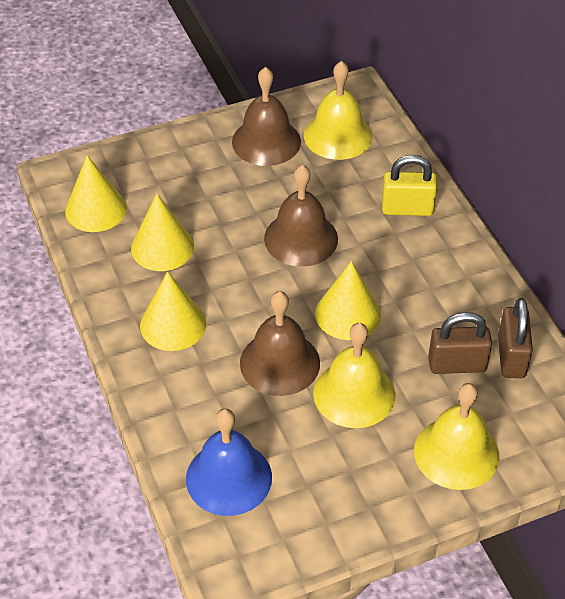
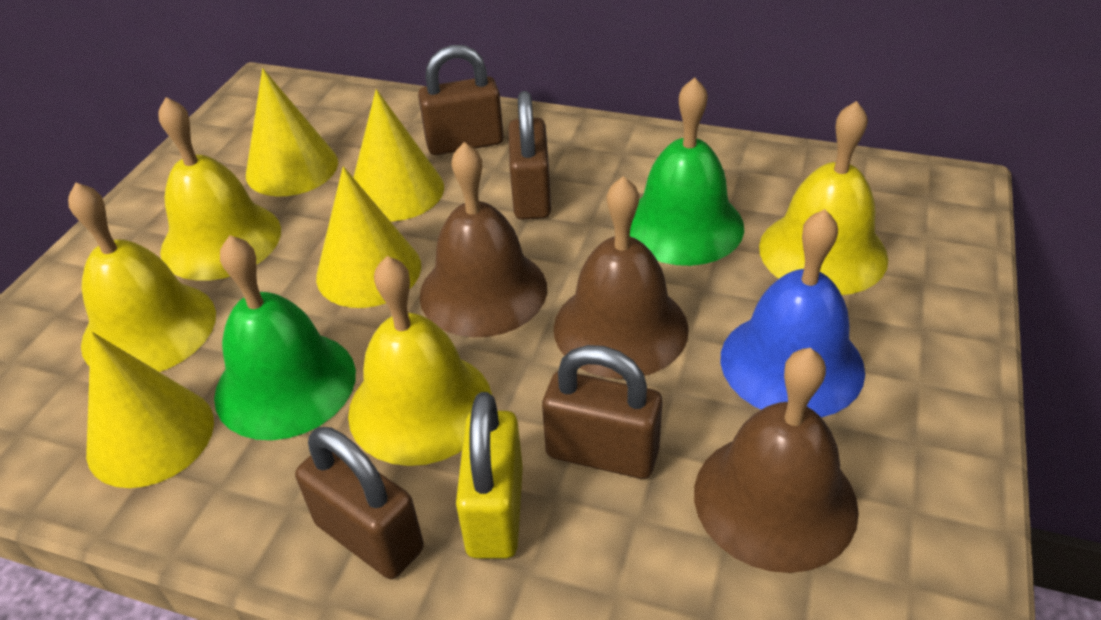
brown padlock: 2 -> 4
green bell: 0 -> 2
yellow bell: 3 -> 4

